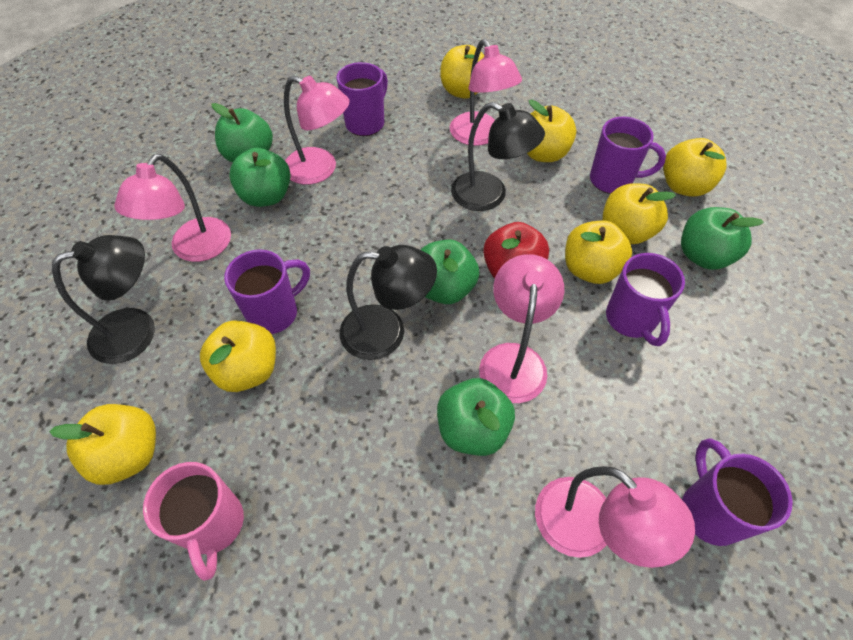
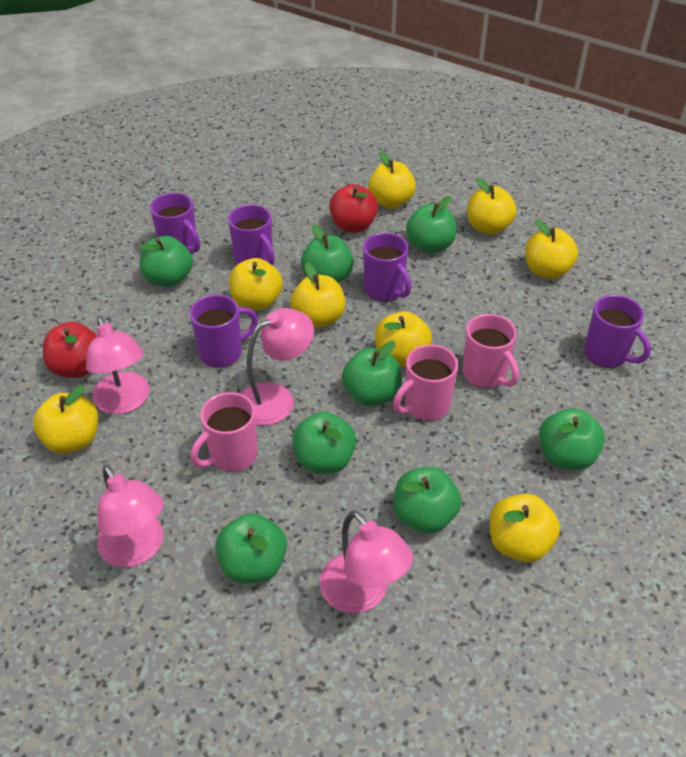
black lamp: 3 -> 0
green apple: 5 -> 8
pink lamp: 5 -> 4
pink mug: 1 -> 3
red apple: 1 -> 2
yellow apple: 7 -> 8

